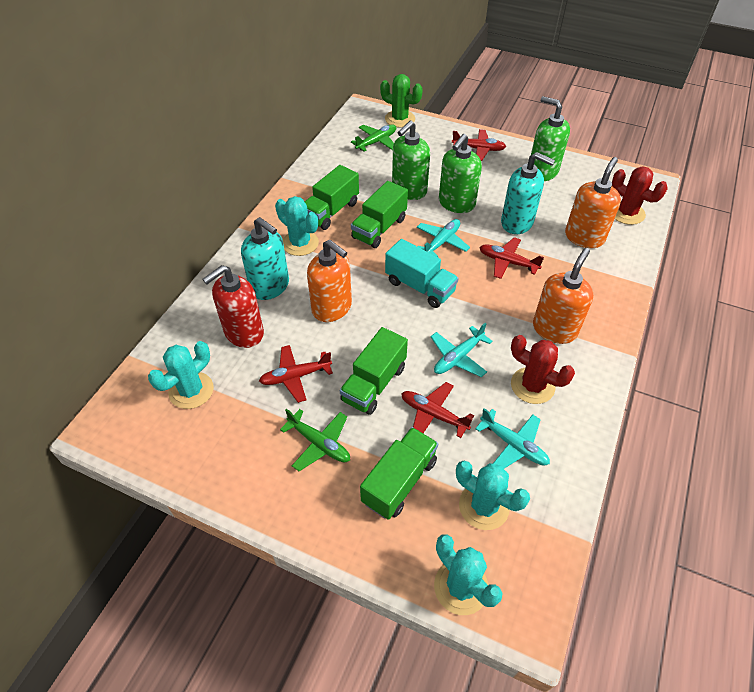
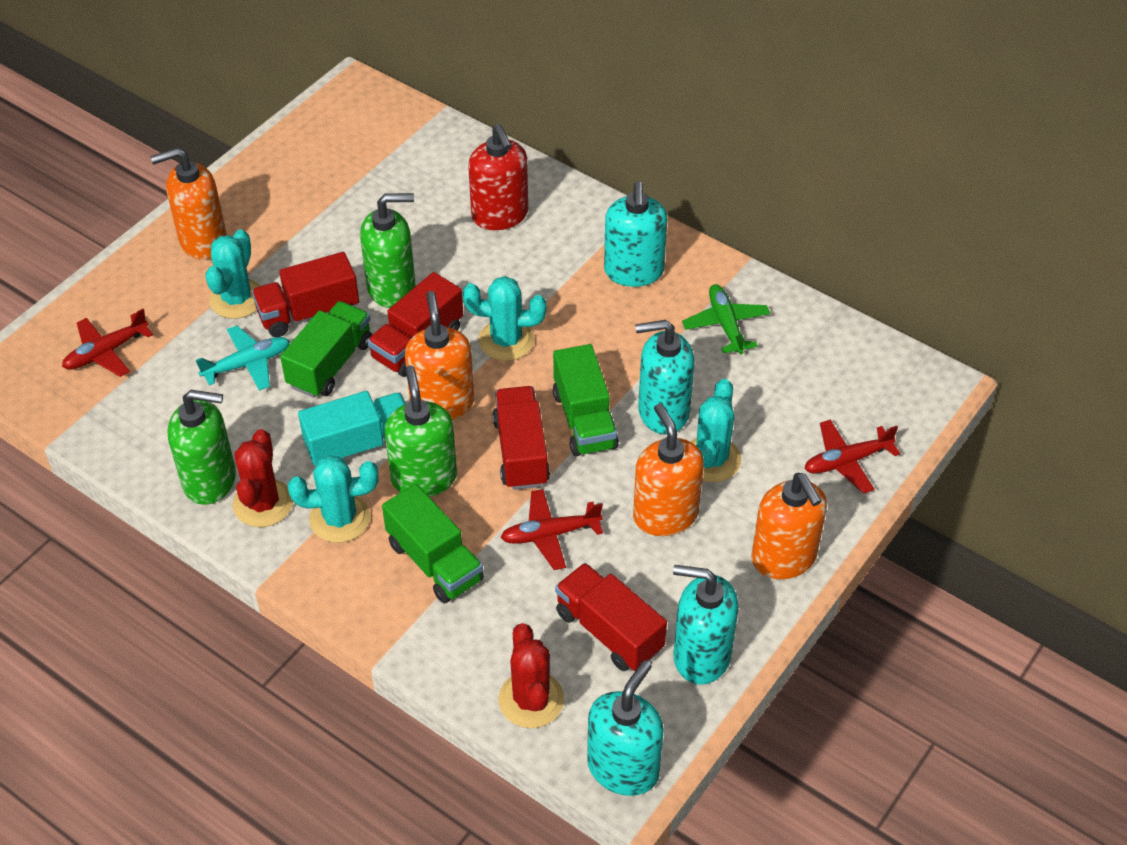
green cactus: 1 -> 0
green plane: 2 -> 1
green truck: 4 -> 3
orange soap dispenser: 3 -> 4
red plane: 4 -> 3
red truck: 0 -> 4
turquoise plane: 3 -> 1
turquoise soap dispenser: 2 -> 4

